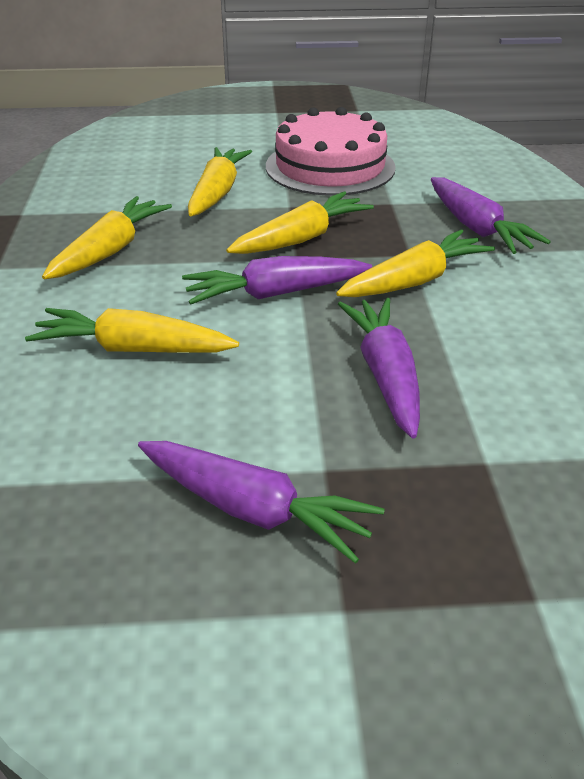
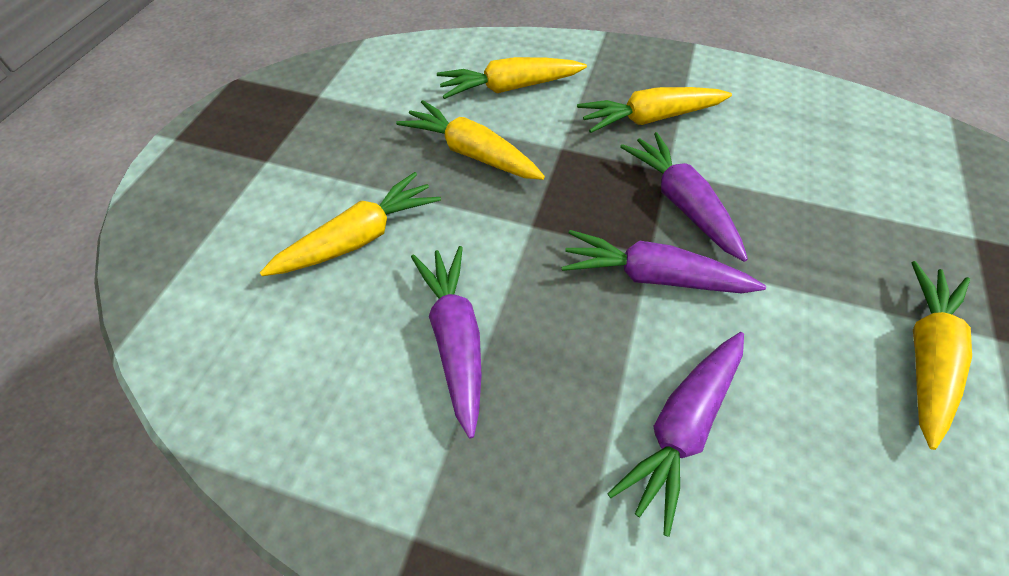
pink cake: 1 -> 0

